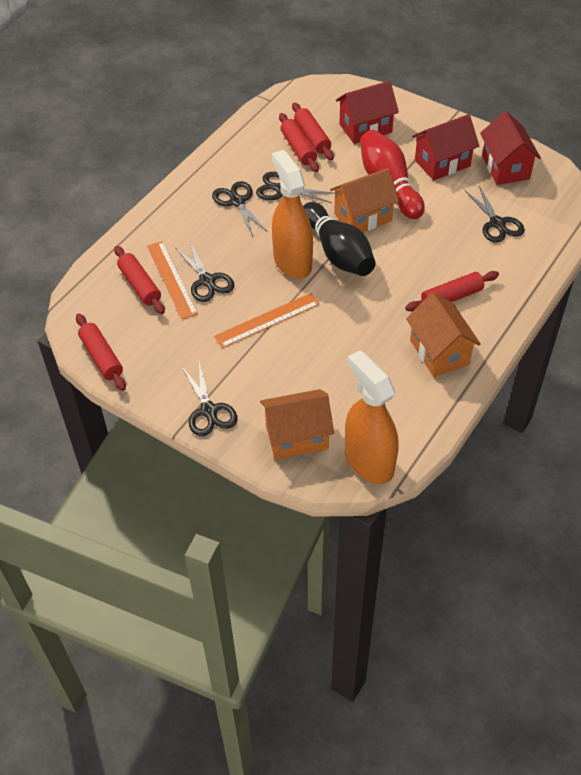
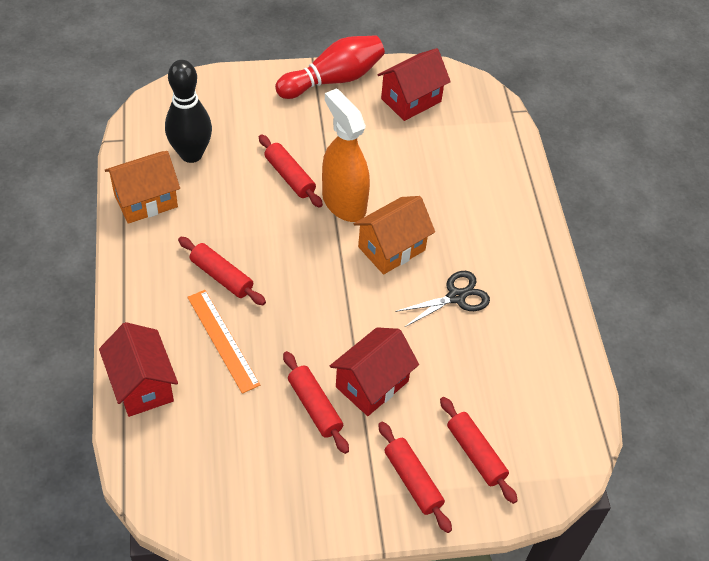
black scissors: 5 -> 1
orange house: 3 -> 2
orange ruler: 2 -> 1
orange spray bottle: 2 -> 1

